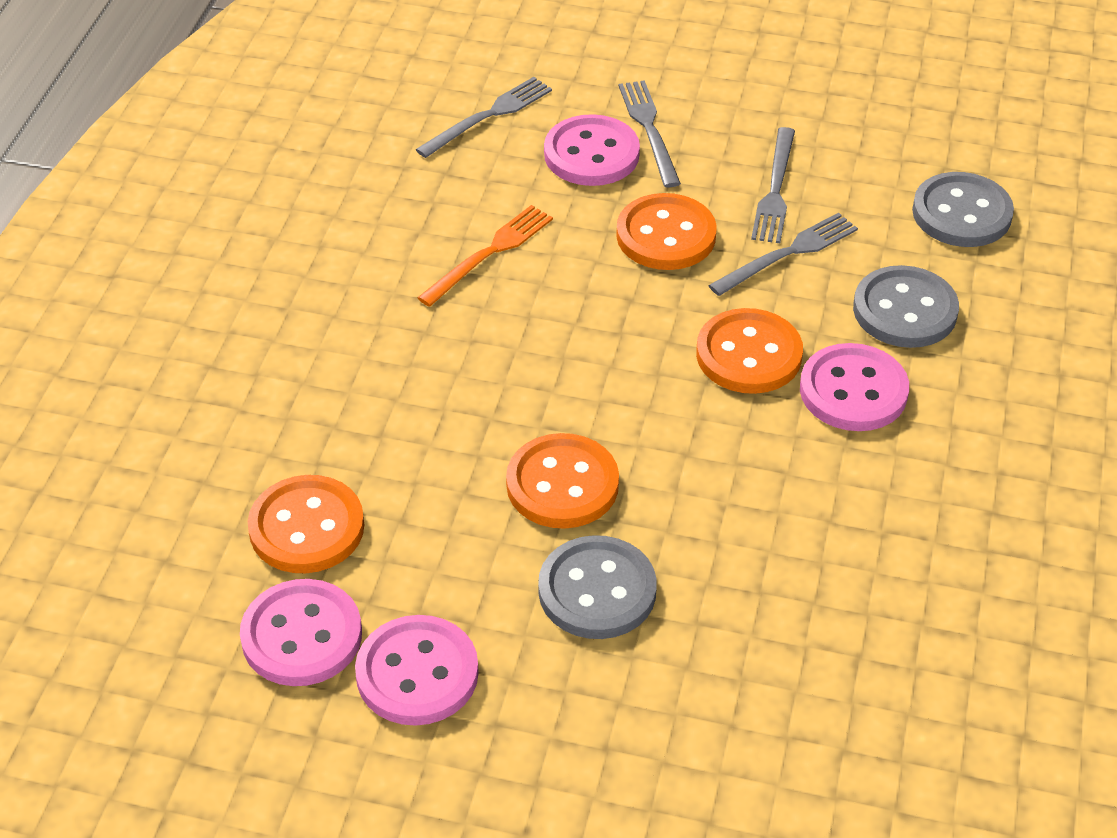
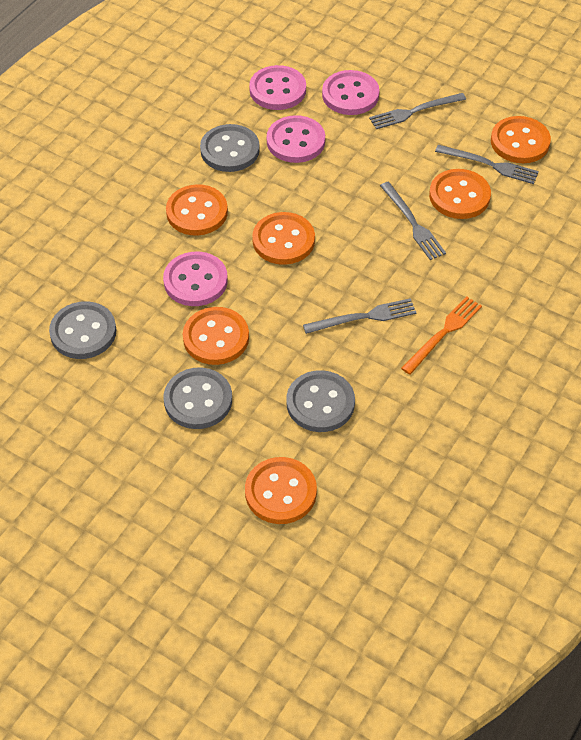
grey button: 3 -> 4
orange button: 4 -> 6

